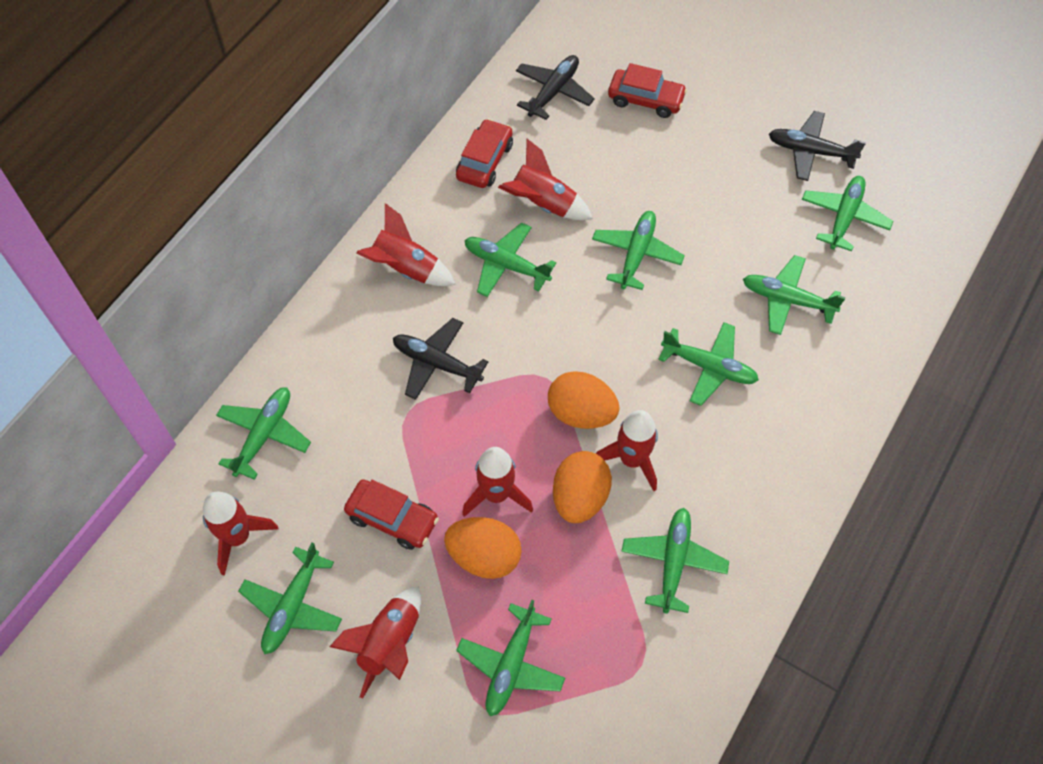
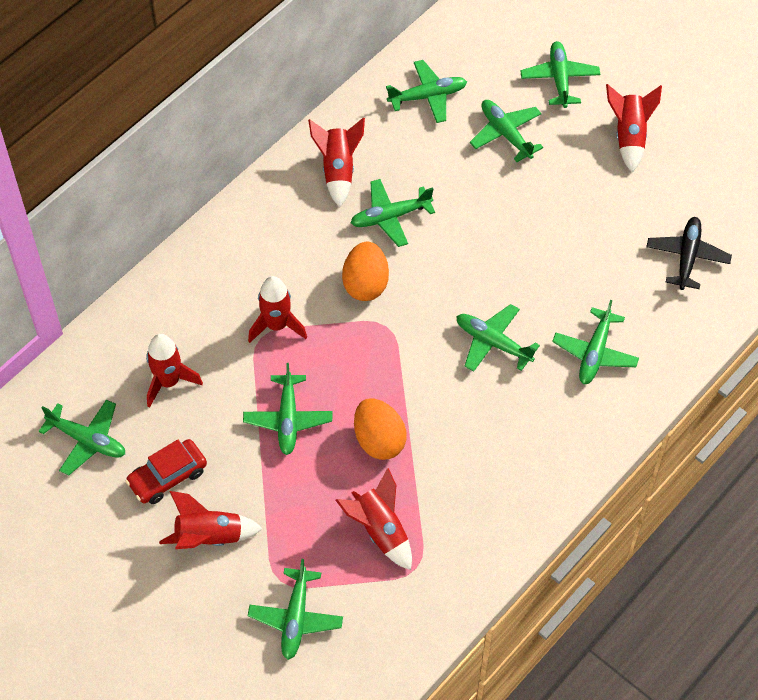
black plane: 3 -> 1
orange egg: 3 -> 2
red car: 3 -> 1

